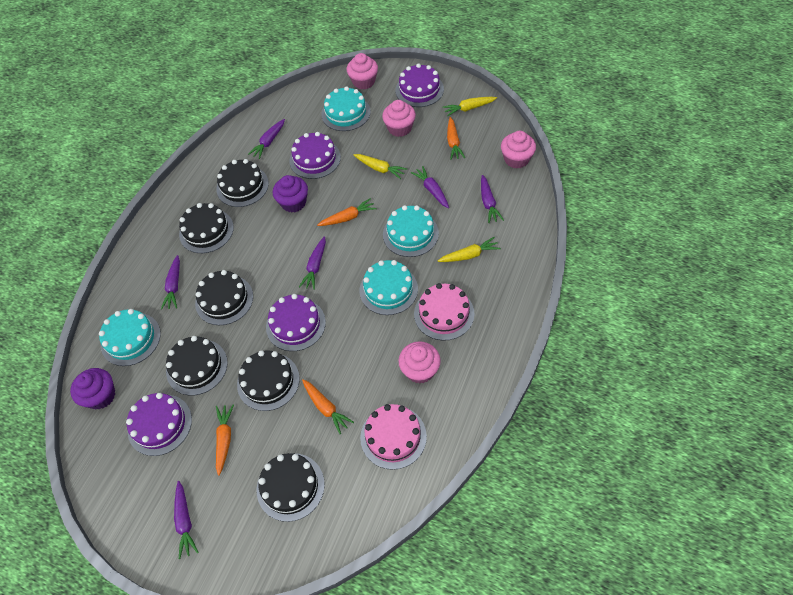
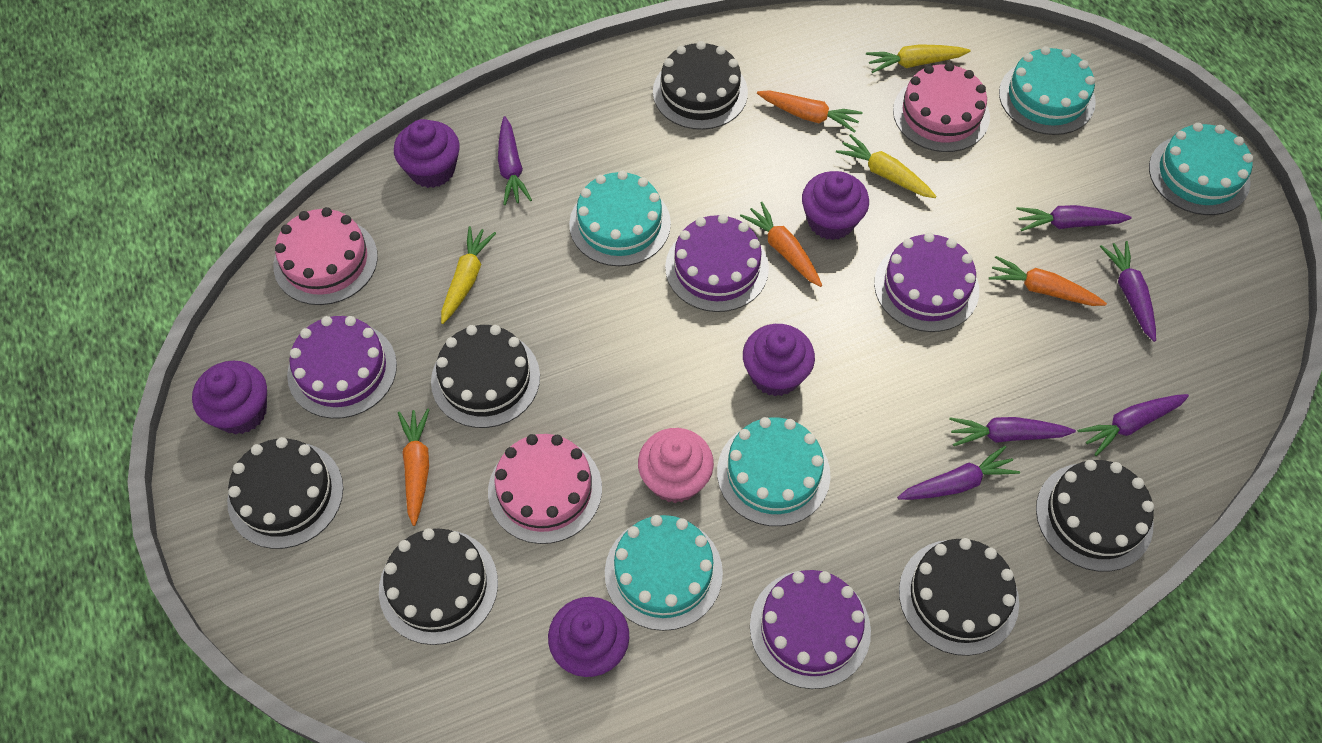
pink cake: 2 -> 3
pink cupcake: 4 -> 1
purple cupcake: 2 -> 5
turquoise cake: 4 -> 5

